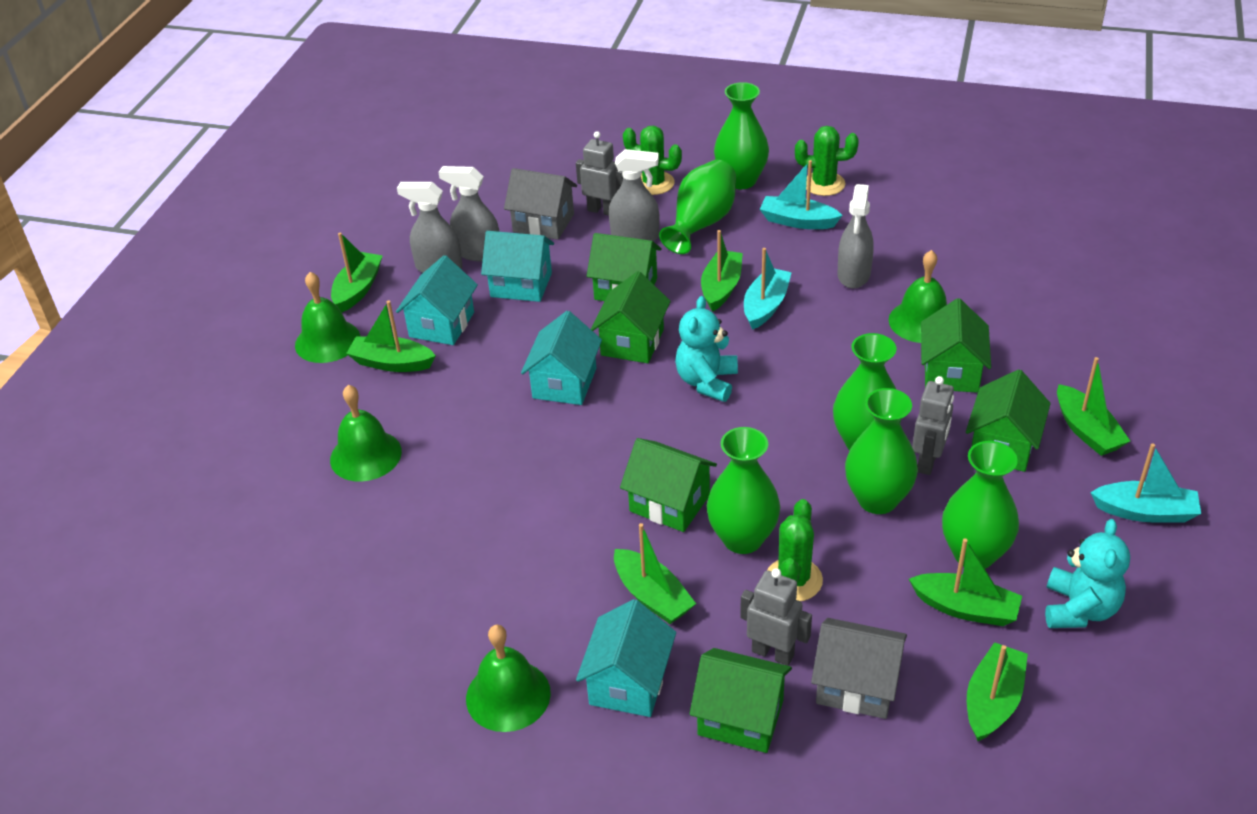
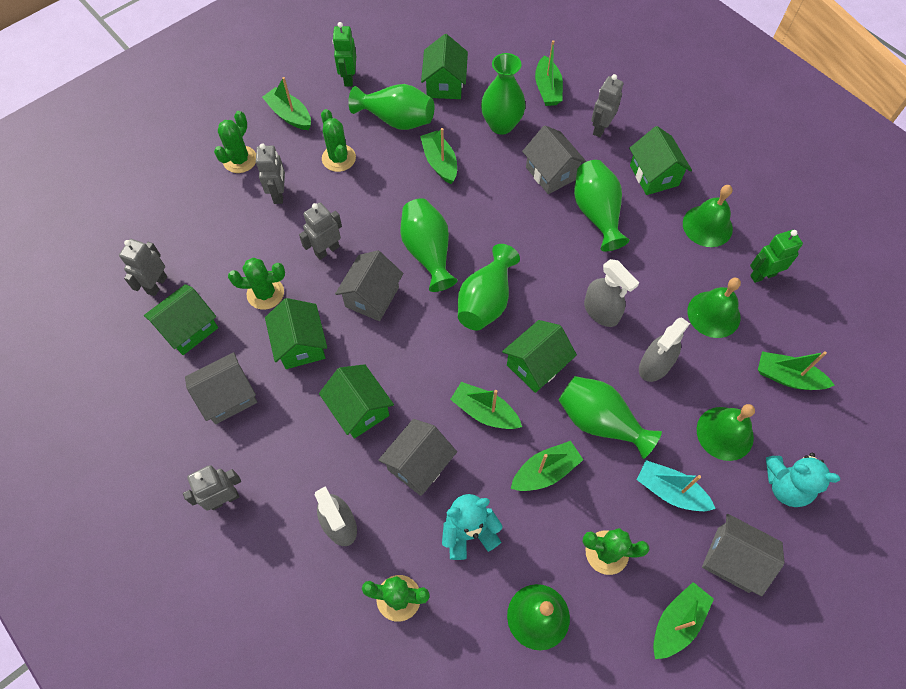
green cactus: 3 -> 5
green robot: 0 -> 2
grey house: 2 -> 5
grey robot: 3 -> 5
grey spray bottle: 4 -> 3
turquoise boat: 3 -> 1
turquoise house: 4 -> 0

